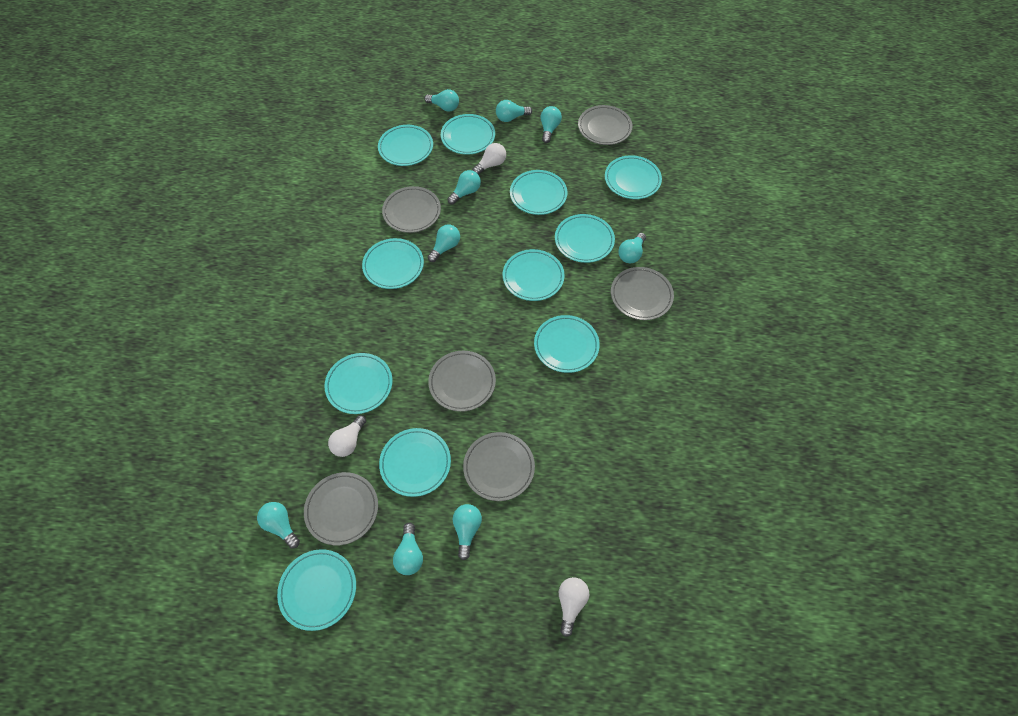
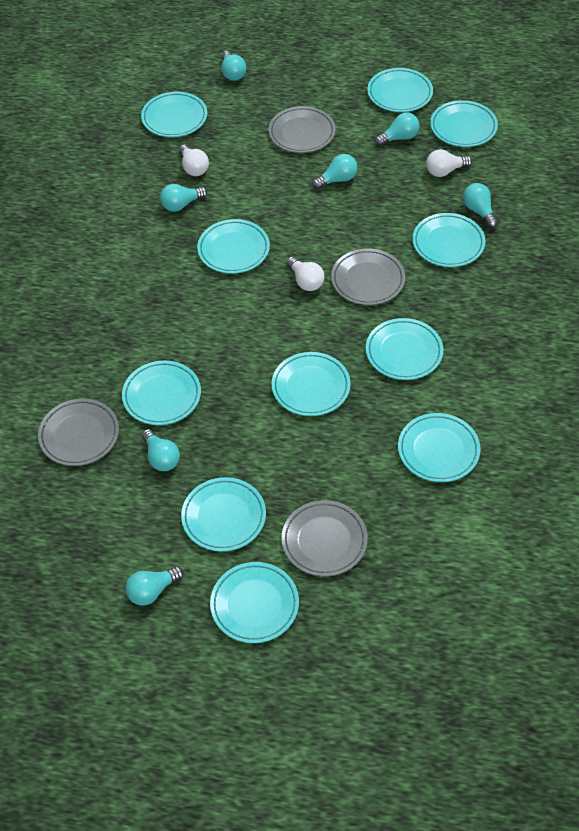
grey plate: 6 -> 4
turquoise light bulb: 9 -> 7

